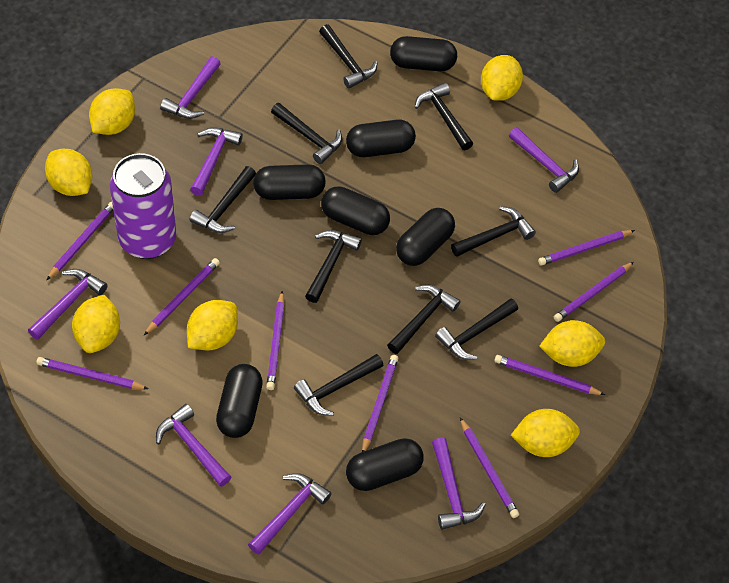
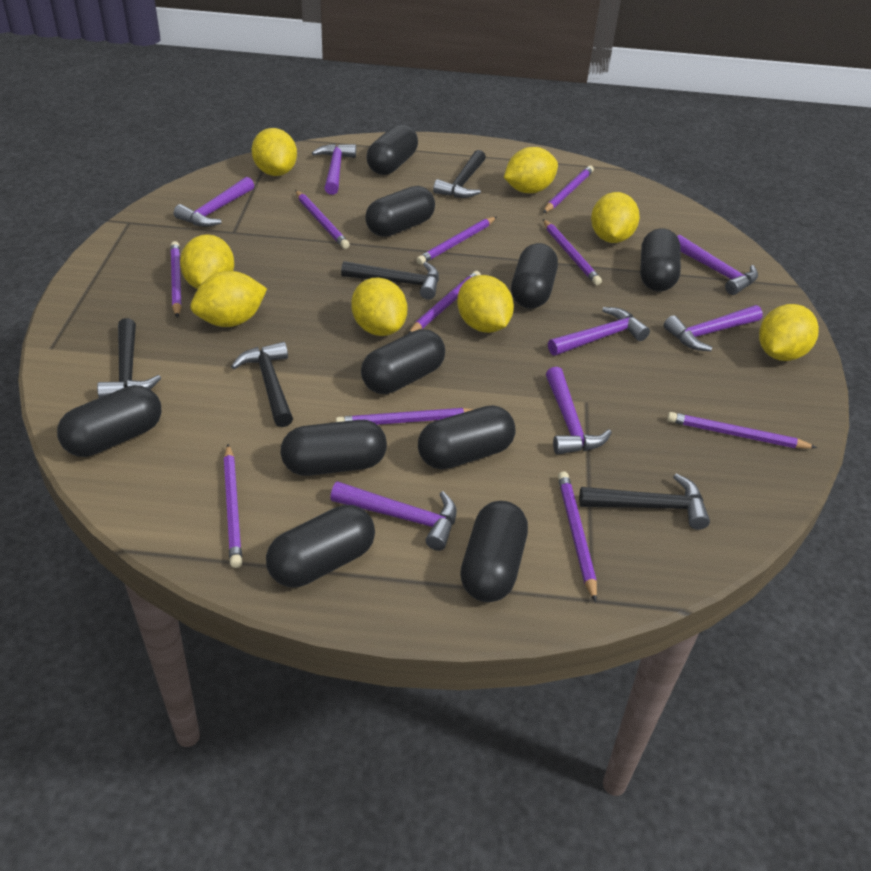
black capsule: 7 -> 10
black hammer: 9 -> 5
purple can: 1 -> 0
purple pencil: 9 -> 10
yellow lemon: 7 -> 8

